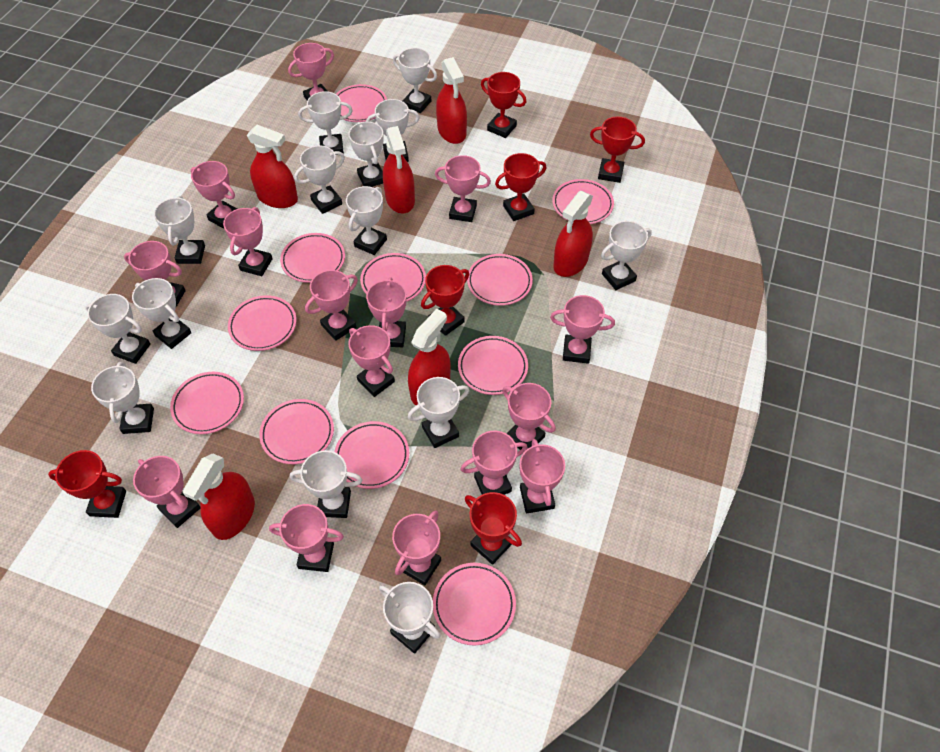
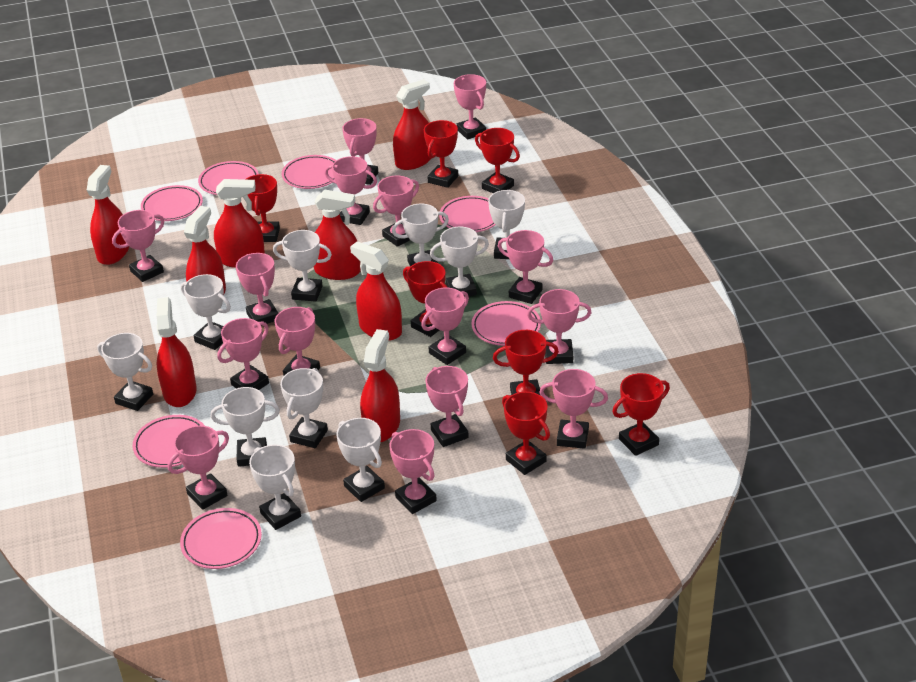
pink plate: 11 -> 7
red spray bottle: 6 -> 8
red trophy: 6 -> 7
white trophy: 14 -> 10

